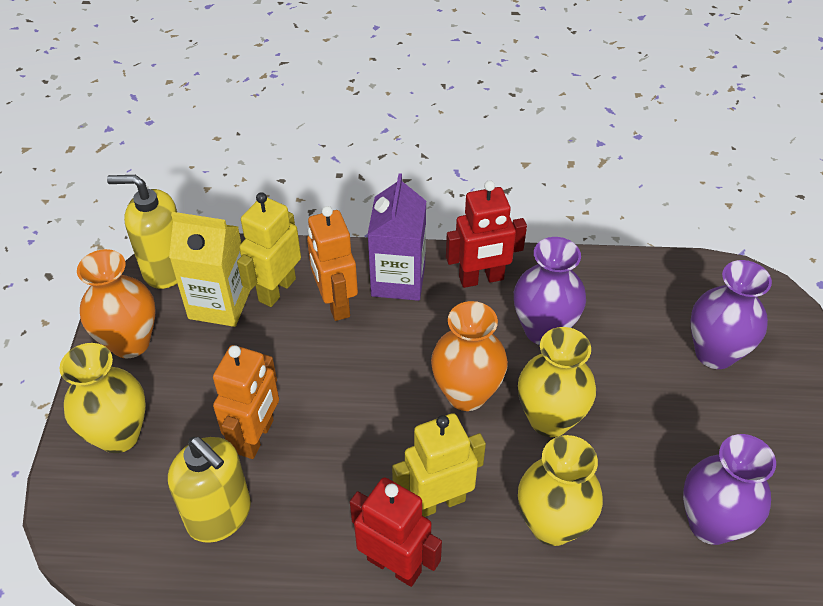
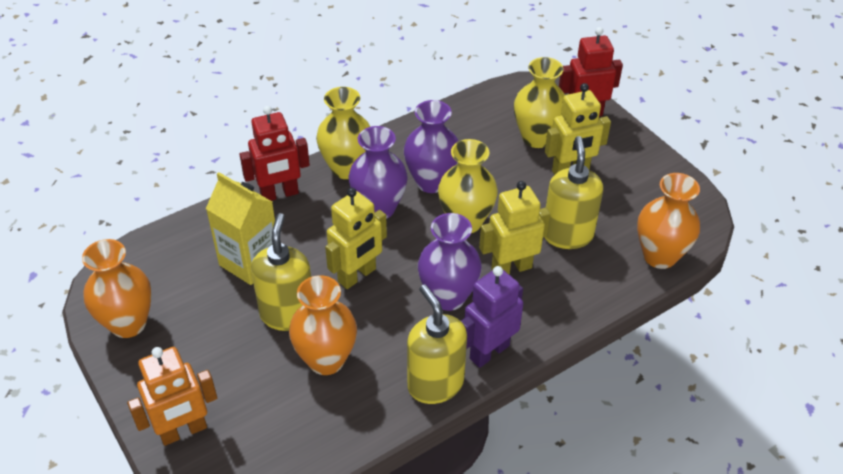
orange robot: 2 -> 1
orange vase: 2 -> 3
purple carton: 1 -> 0
purple robot: 0 -> 1
yellow robot: 2 -> 3
yellow soap dispenser: 2 -> 3

